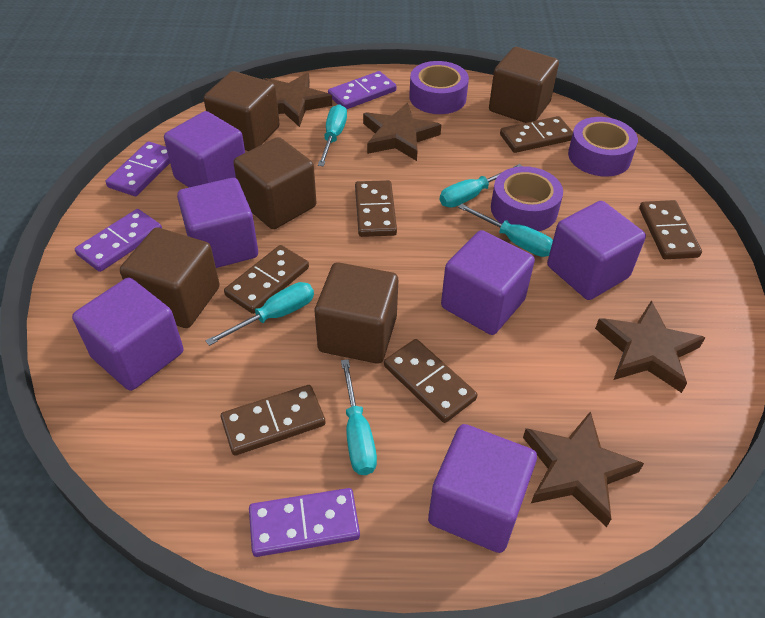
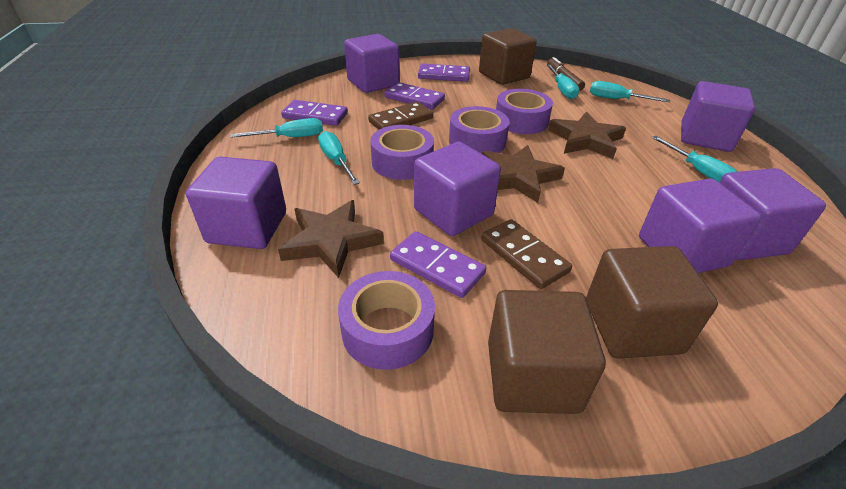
brown cube: 5 -> 3
brown domino: 6 -> 2
brown marker: 0 -> 1
brown star: 4 -> 3
purple tape: 3 -> 4

